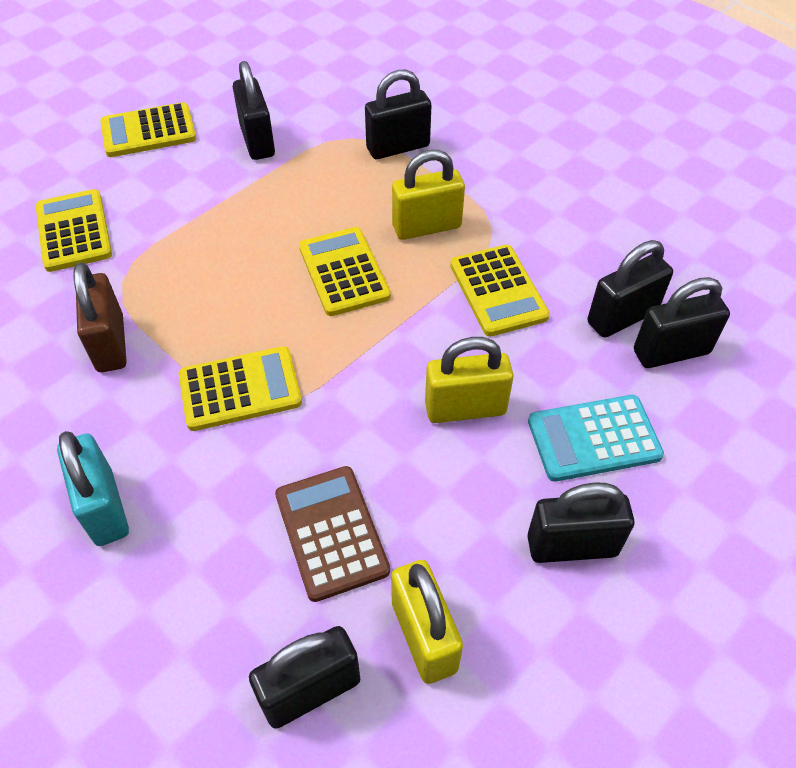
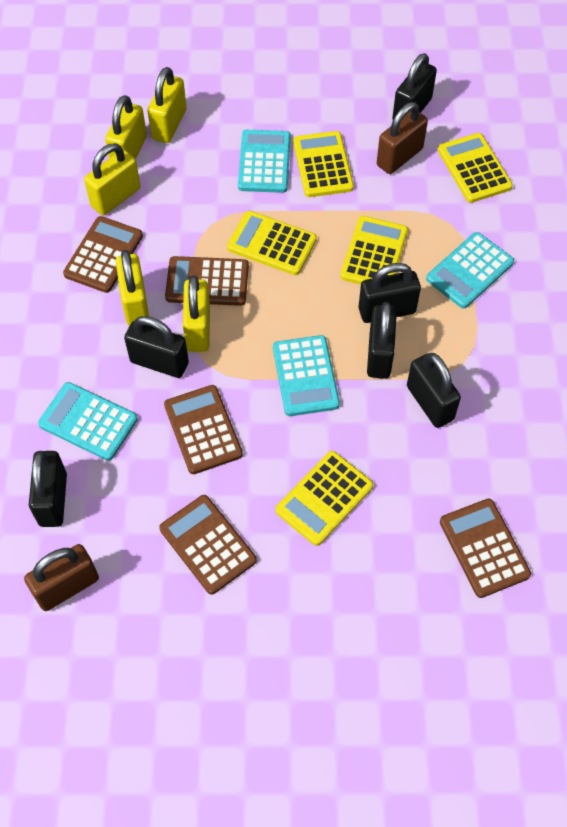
brown calculator: 1 -> 5
brown padlock: 1 -> 2
turquoise calculator: 1 -> 4
turquoise padlock: 1 -> 0
yellow padlock: 3 -> 5

